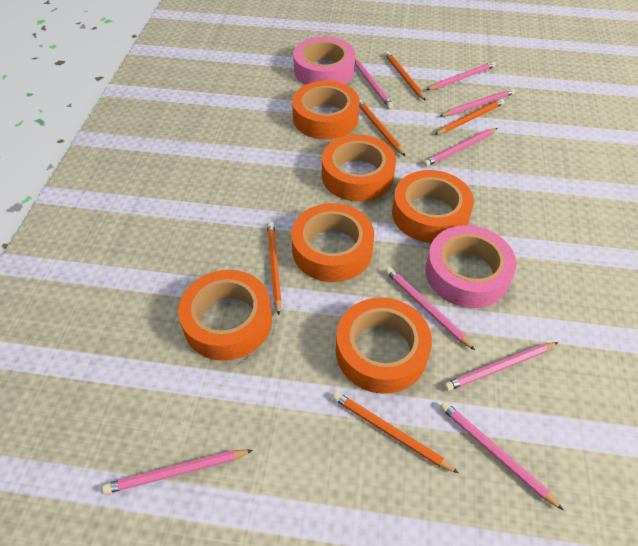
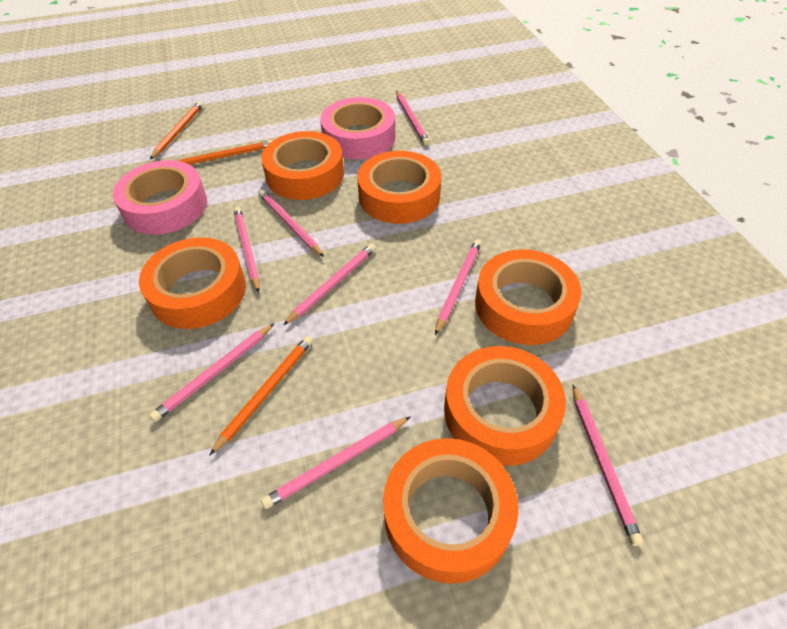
orange pencil: 5 -> 3

